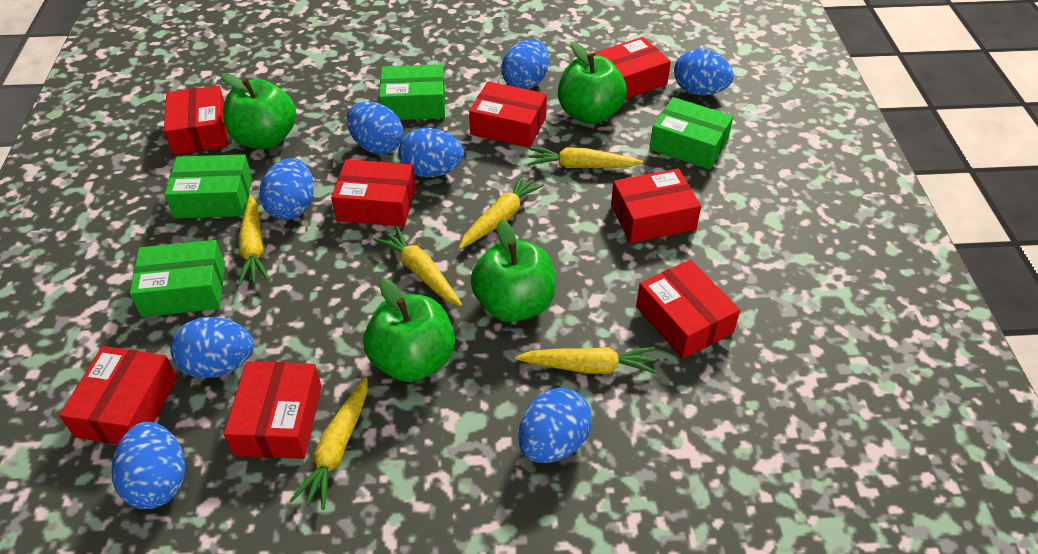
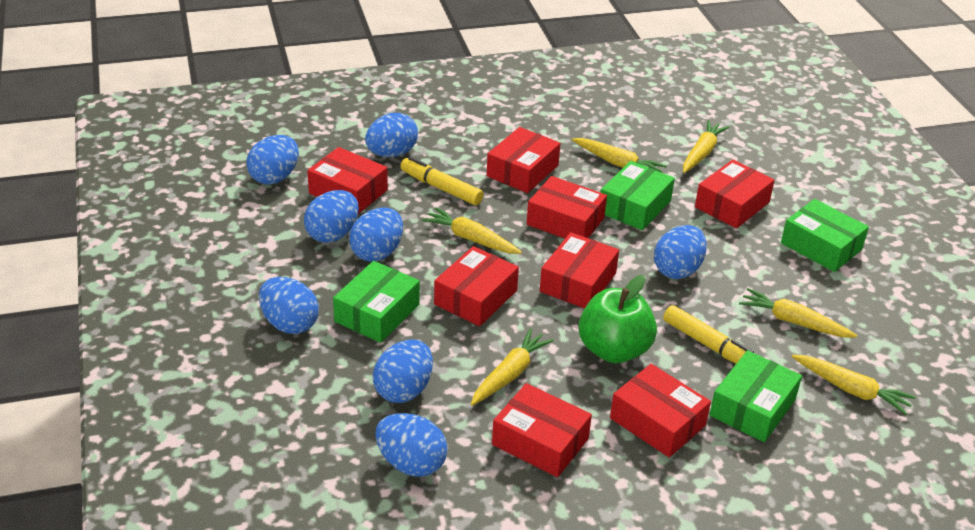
green apple: 4 -> 1
yellow marker: 0 -> 2

